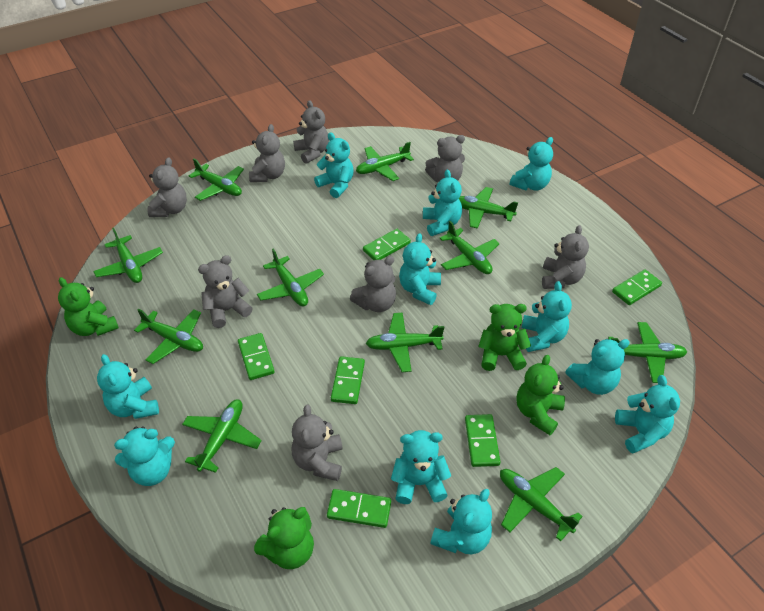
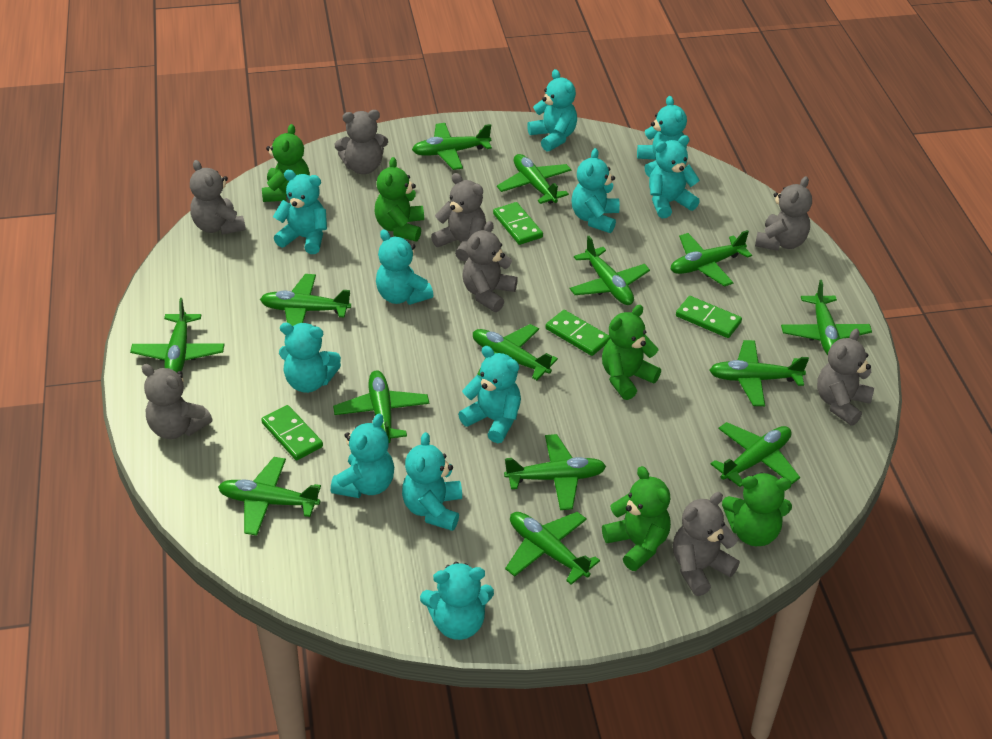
green domino: 6 -> 4
green plane: 11 -> 14
green teddy bear: 4 -> 5

